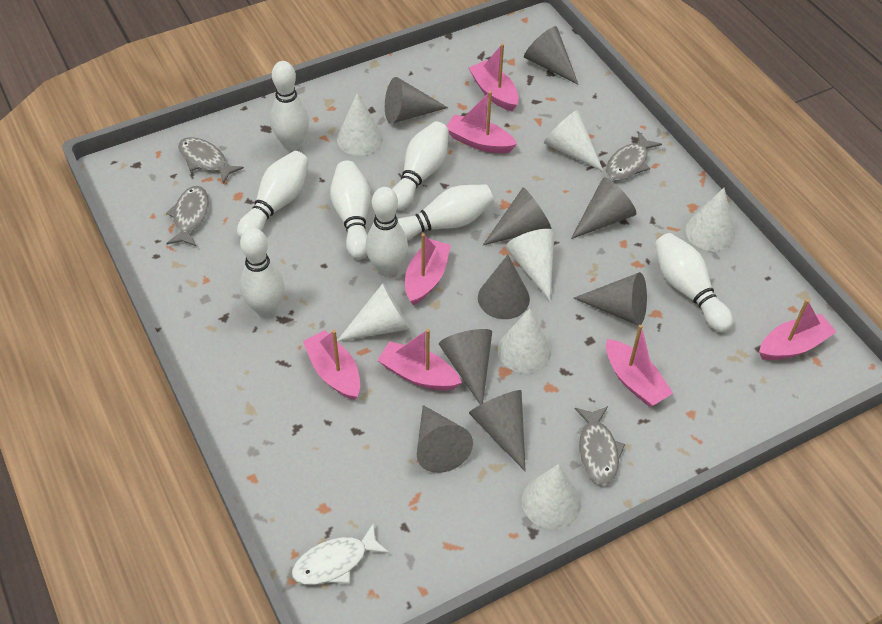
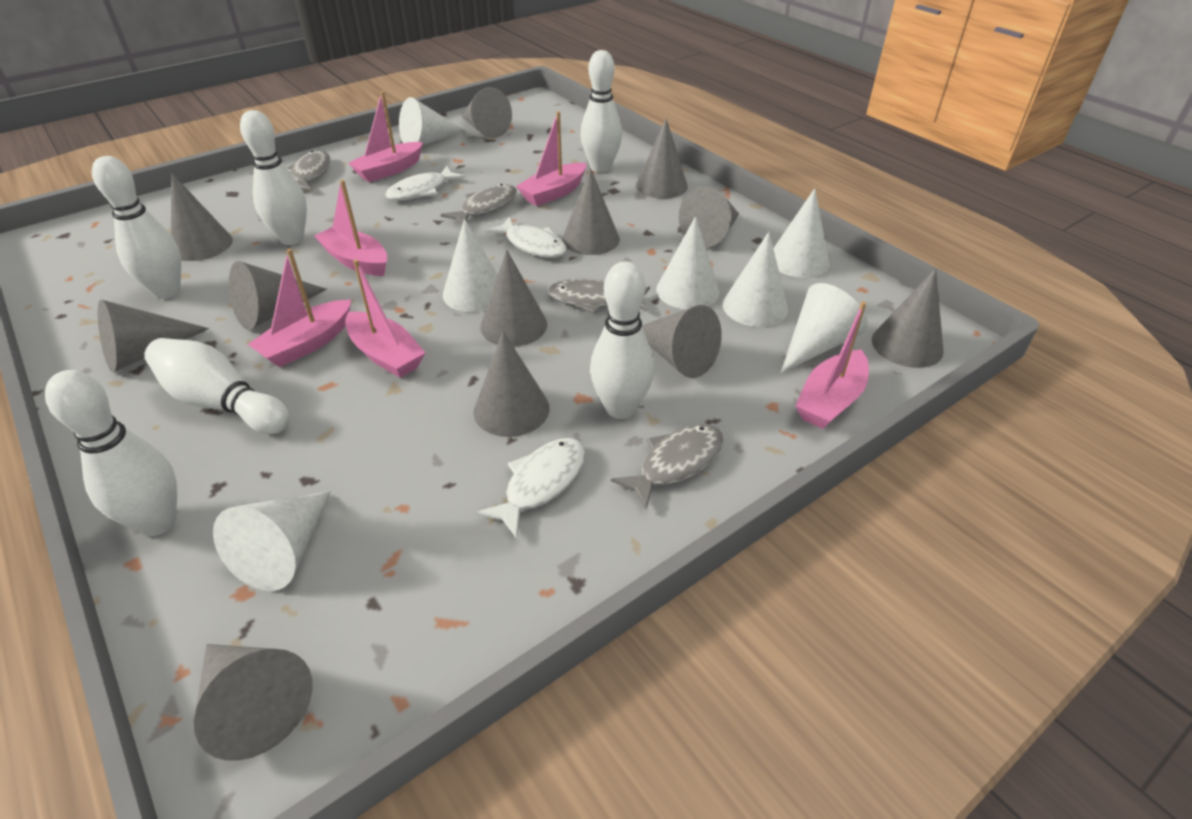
grey cone: 9 -> 12
pink boat: 7 -> 6
white bowling pin: 8 -> 6
white fish: 1 -> 3

